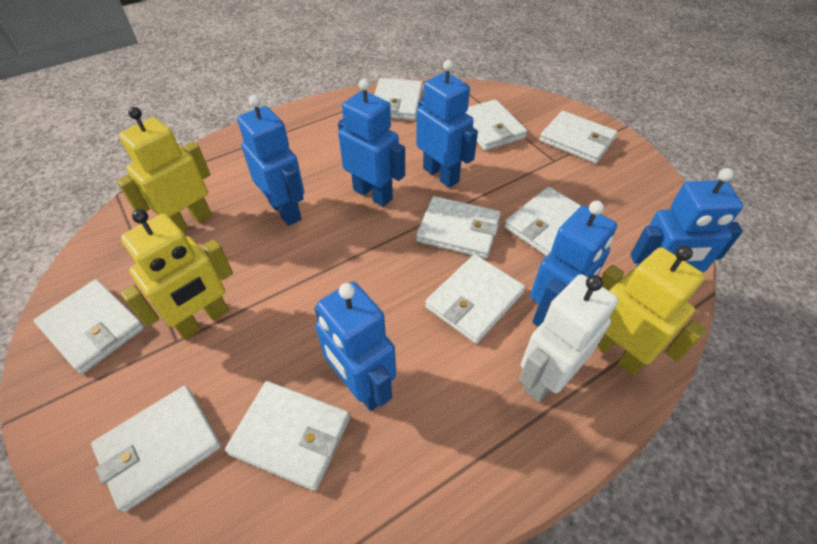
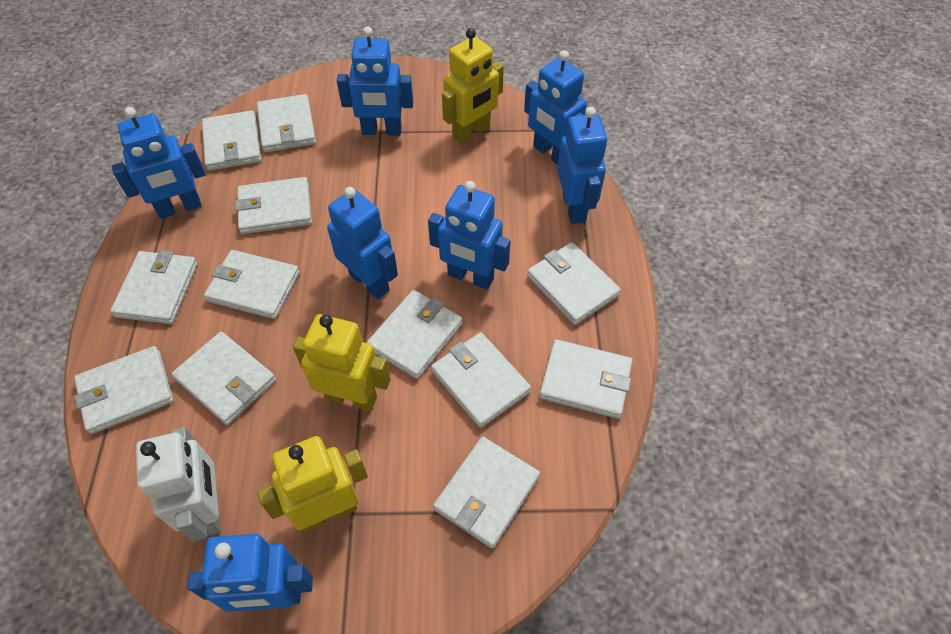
blue robot: 6 -> 7
white wallet: 9 -> 12

